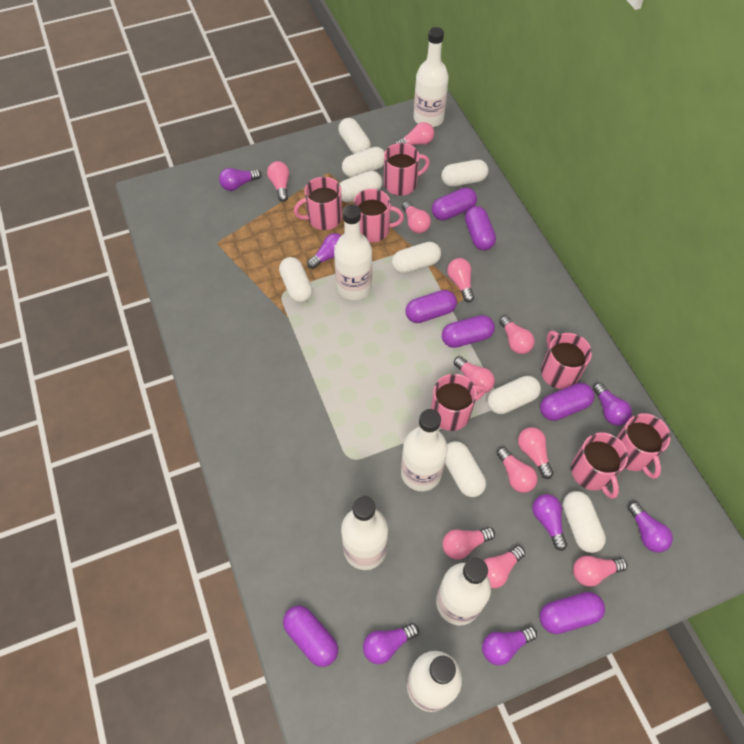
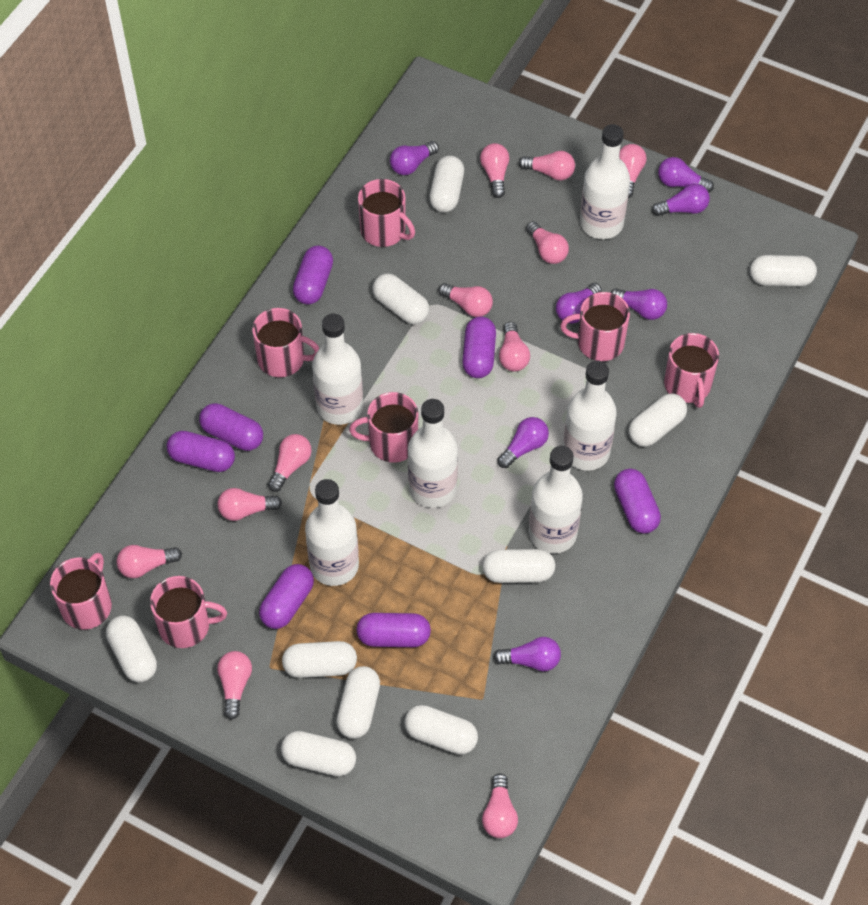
white capsule: 9 -> 10

